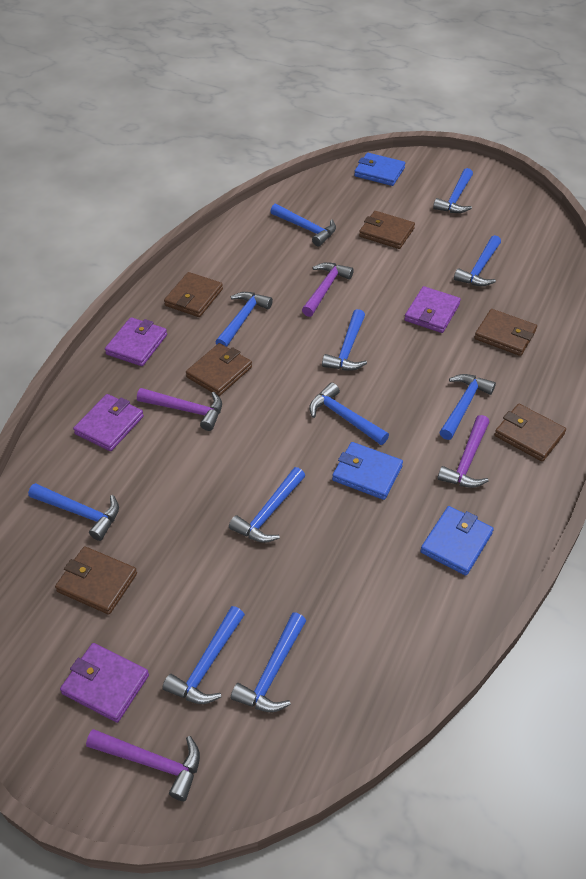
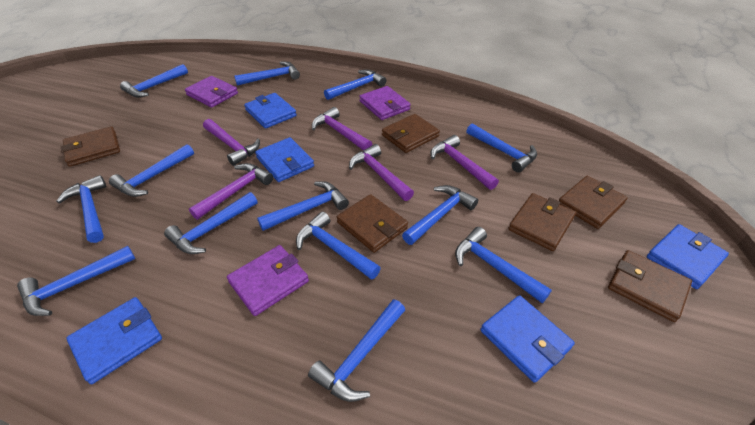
blue hammer: 11 -> 13
blue wallet: 3 -> 5
purple hammer: 4 -> 5
purple wallet: 4 -> 3

